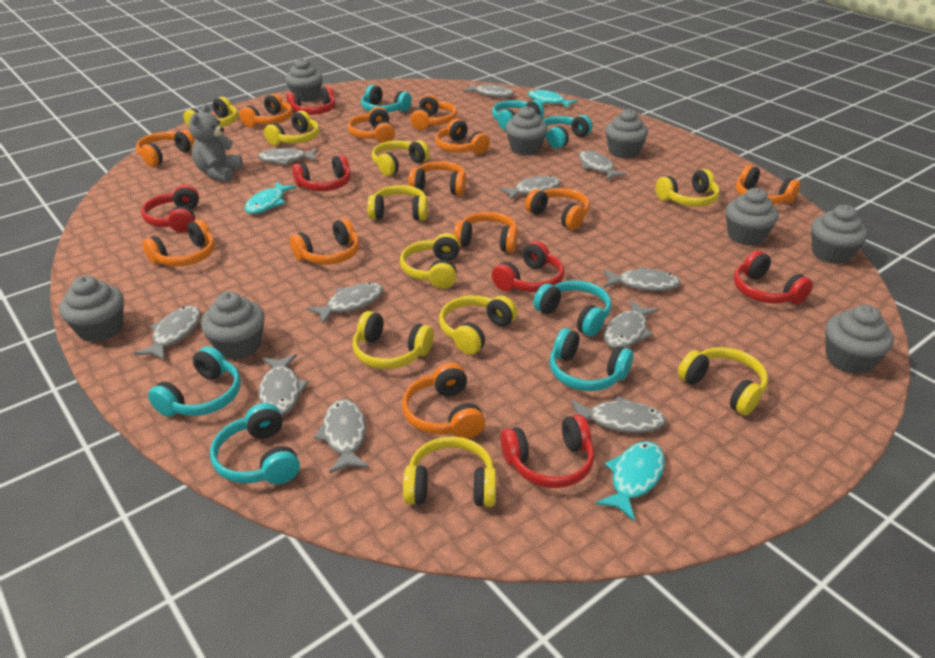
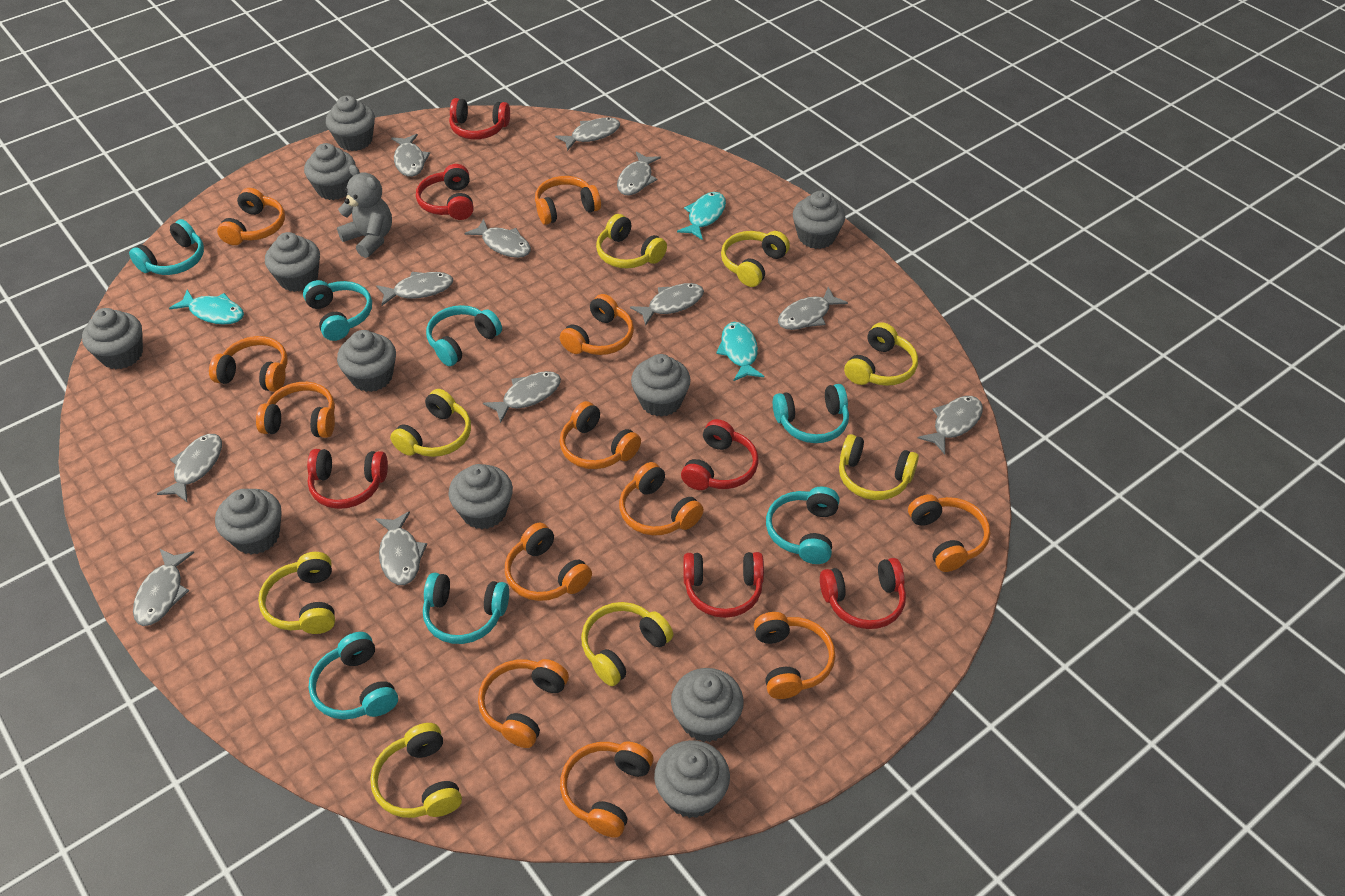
grey cupcake: 8 -> 11
grey fish: 11 -> 12
yellow headphones: 10 -> 8

